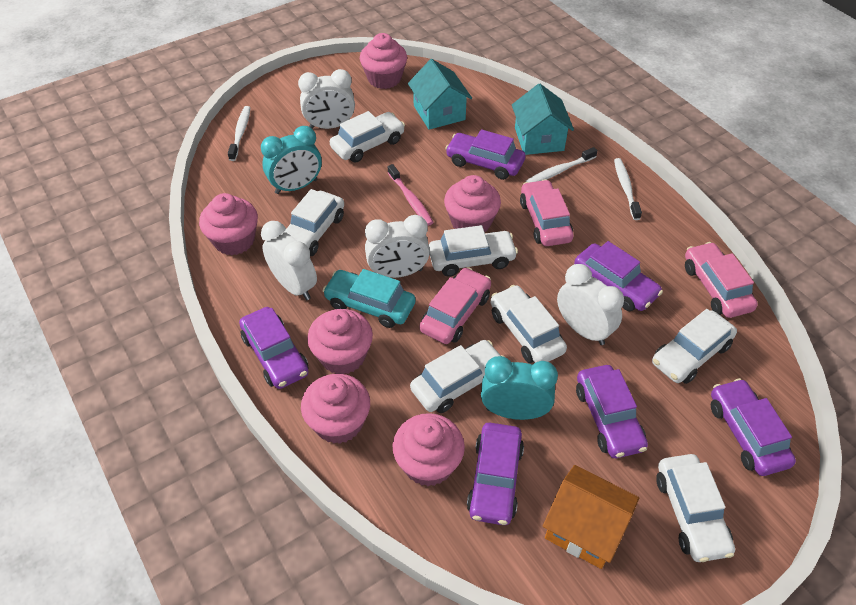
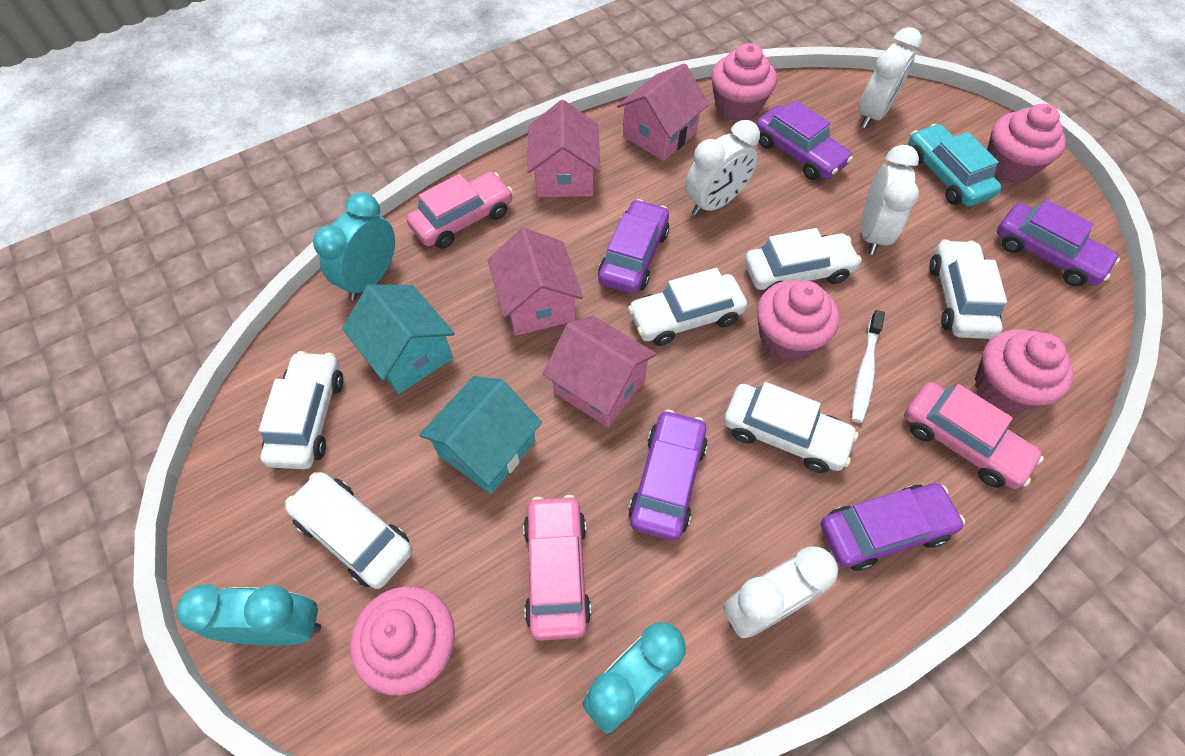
orange house: 1 -> 0
pink cupcake: 6 -> 5
pink house: 0 -> 4
pink toothbrush: 1 -> 0
purple car: 6 -> 5
turquoise clock: 2 -> 3
white car: 7 -> 6
white toothbrush: 3 -> 1

